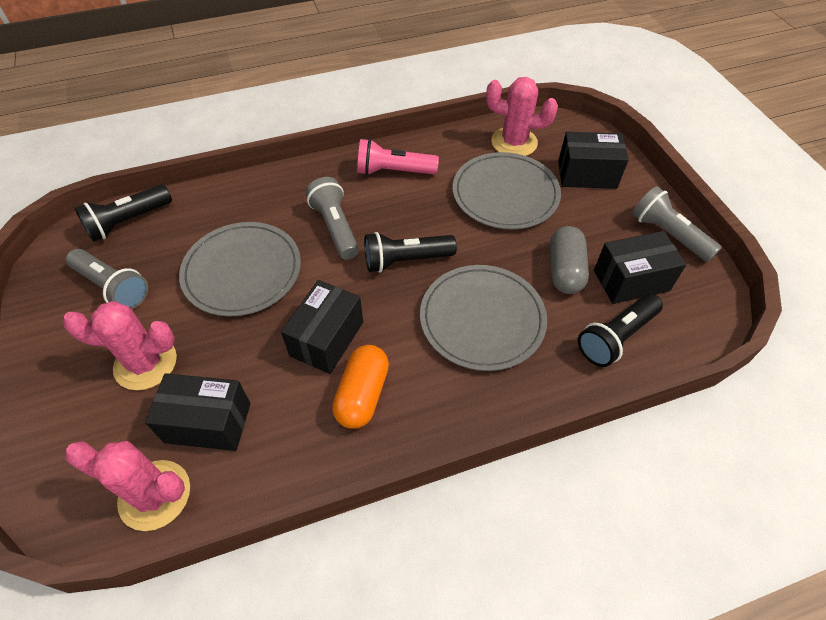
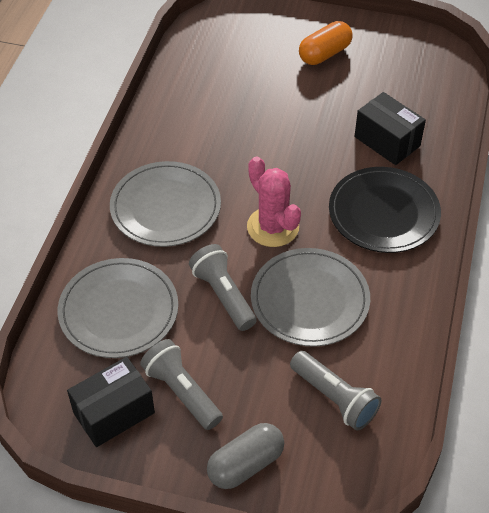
black box: 4 -> 2
black flashlight: 3 -> 0
black plate: 0 -> 1
pink cactus: 3 -> 1
pink flashlight: 1 -> 0

